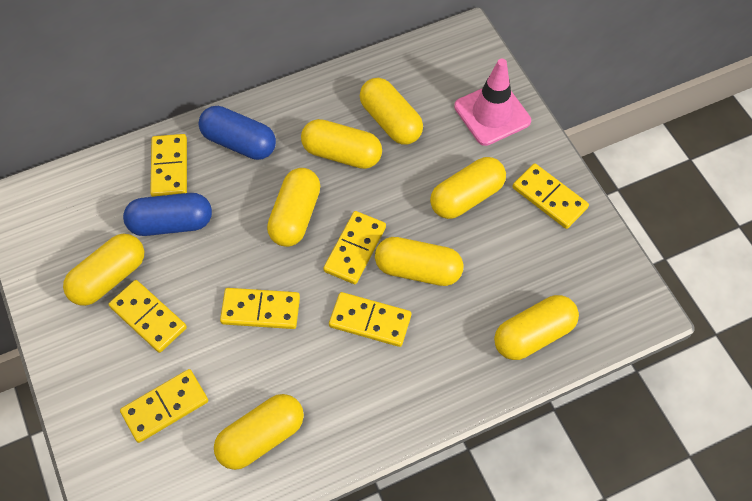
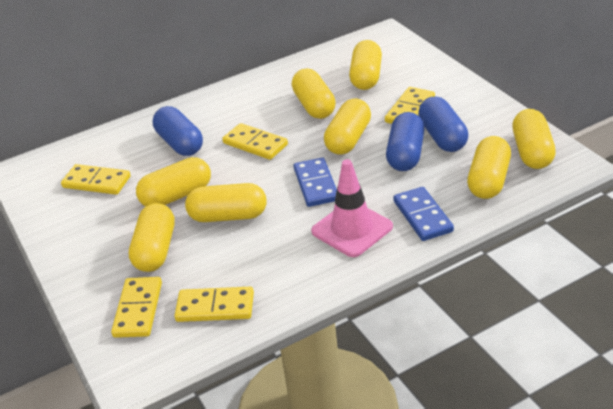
blue capsule: 2 -> 3
blue domino: 0 -> 2
yellow domino: 7 -> 5

